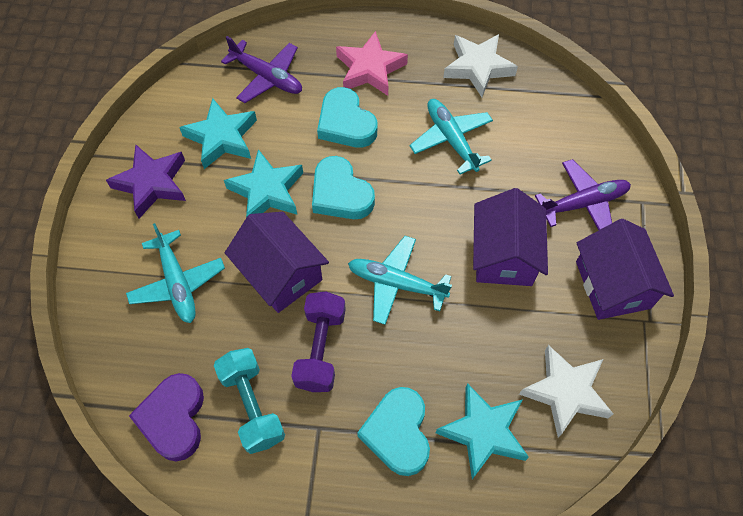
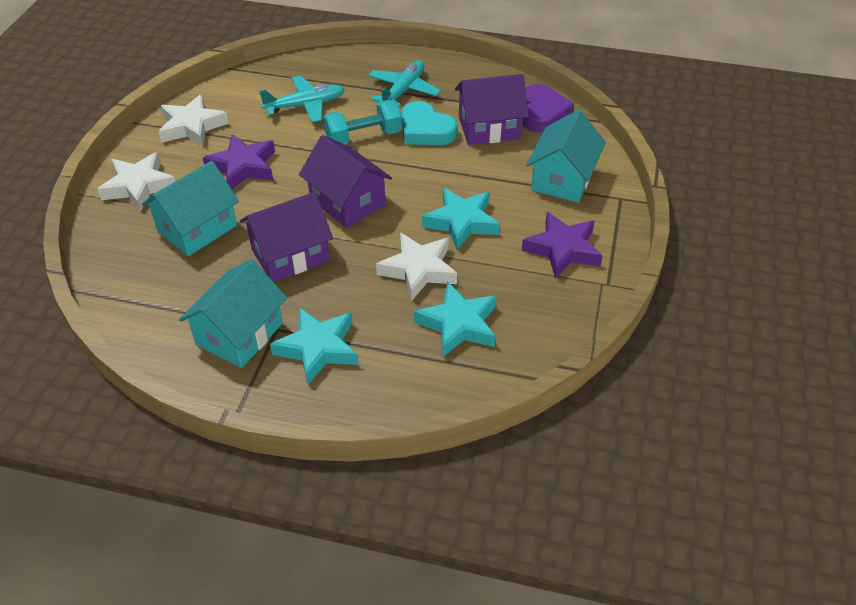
pink star: 1 -> 0
purple dumbbell: 1 -> 0
purple plane: 2 -> 0
purple star: 1 -> 2
turquoise heart: 3 -> 1
turquoise house: 0 -> 3
turquoise plane: 3 -> 2
white star: 2 -> 3

